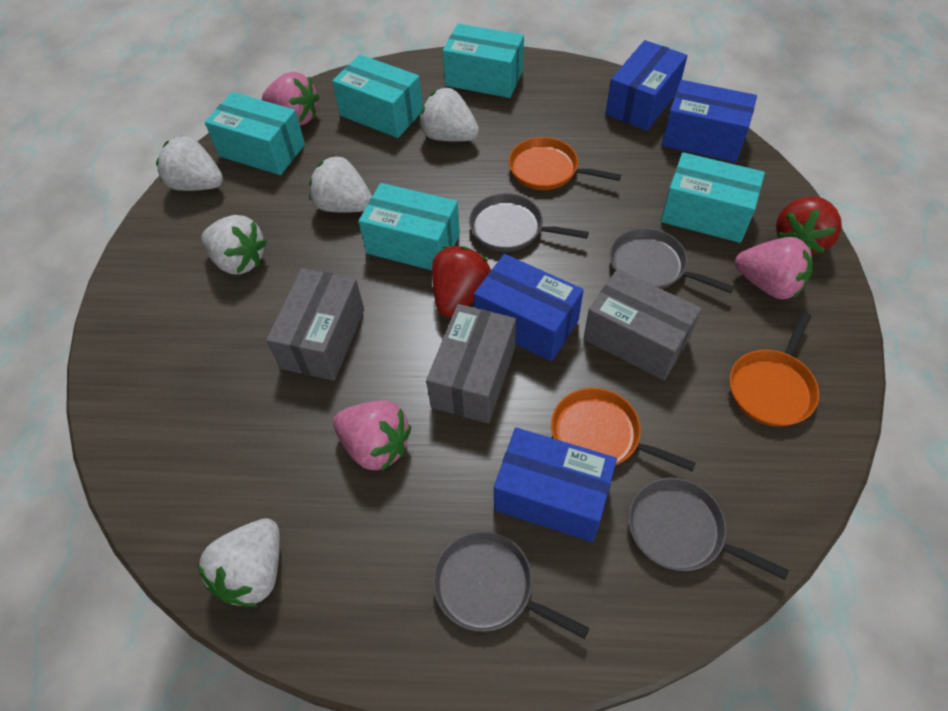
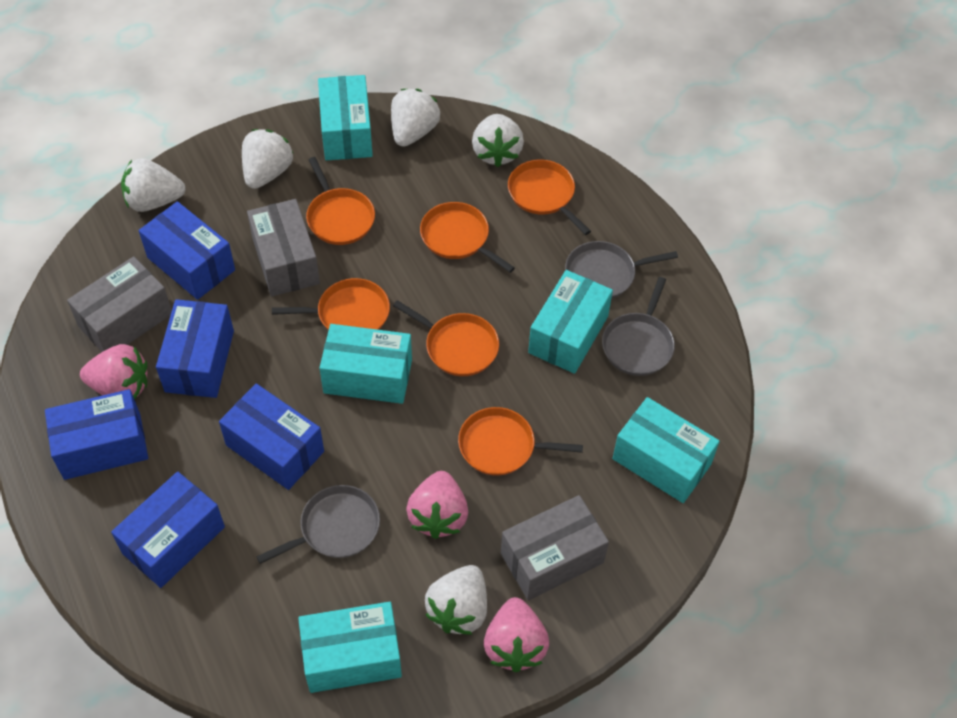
blue box: 4 -> 5
grey pan: 4 -> 3
orange pan: 3 -> 6
red strawberry: 2 -> 0

